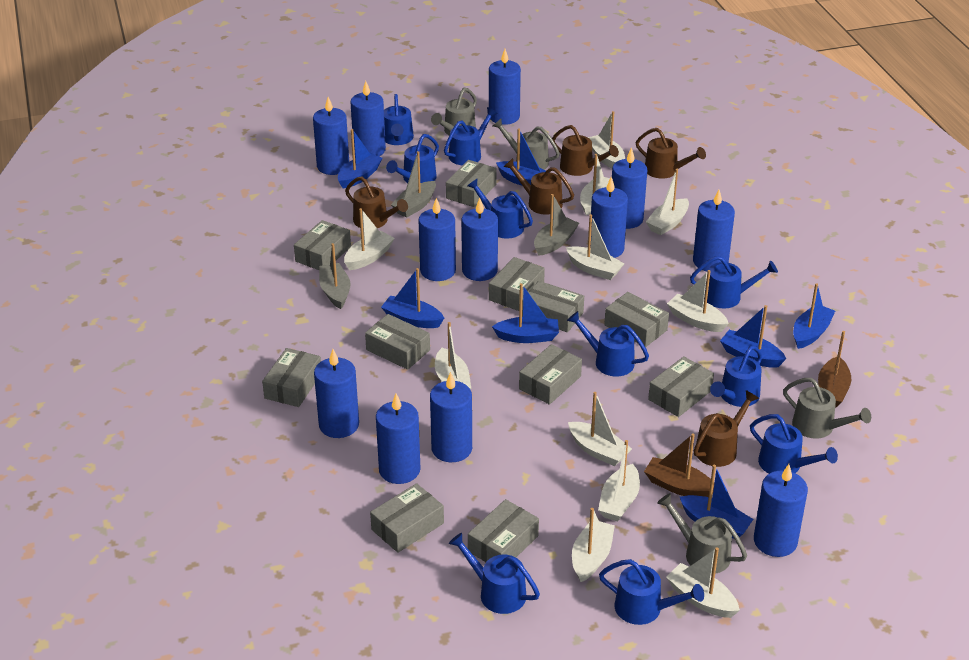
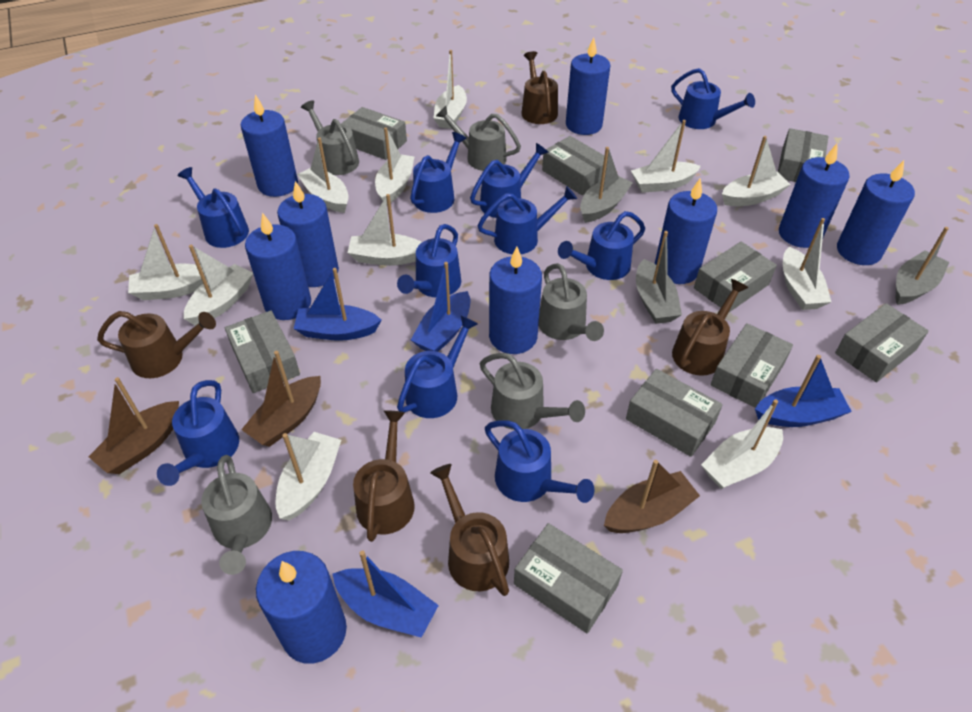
blue boat: 7 -> 4
blue candle: 12 -> 9
brown boat: 2 -> 3
grey box: 11 -> 9
grey watering can: 4 -> 5

